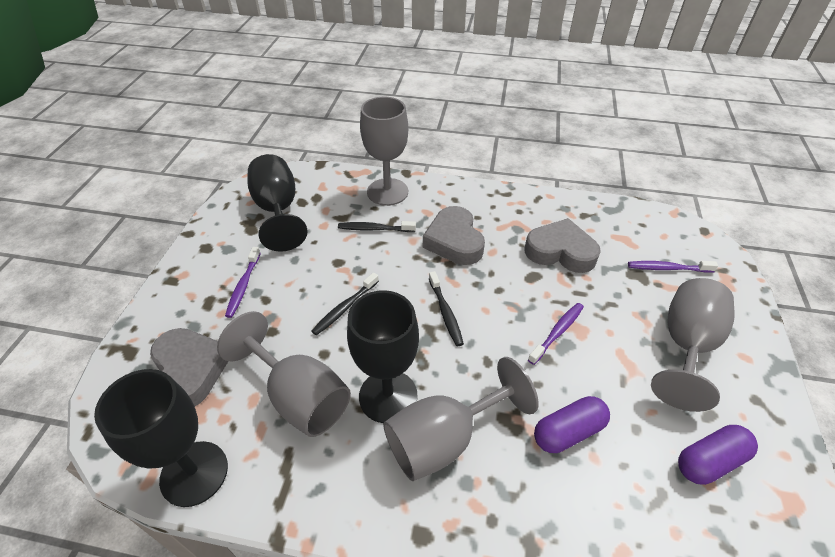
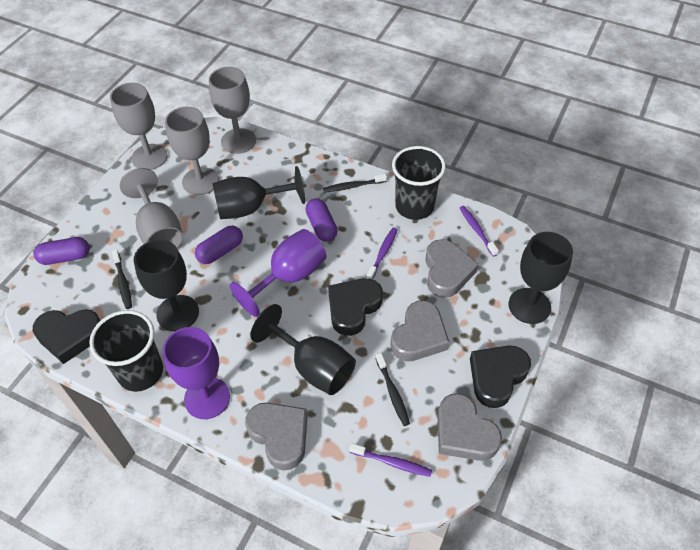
black cup: 0 -> 2
black goblet: 3 -> 4
black heart: 0 -> 3
grey heart: 3 -> 4
purple capsule: 2 -> 3
purple goblet: 0 -> 2

